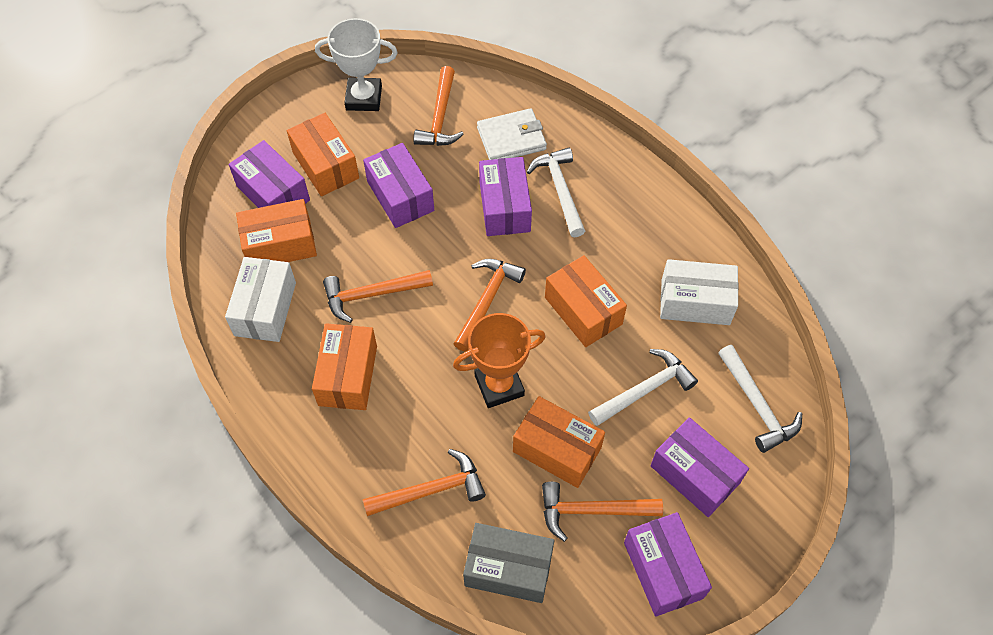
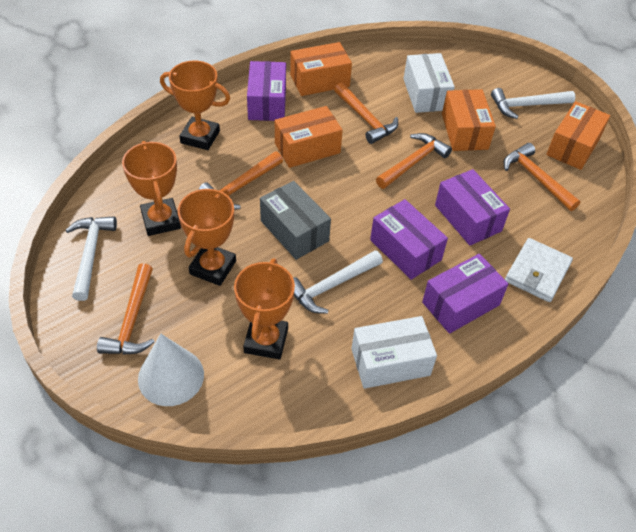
orange box: 5 -> 4
orange trophy: 1 -> 4
purple box: 5 -> 4
white cone: 0 -> 1
white trophy: 1 -> 0

